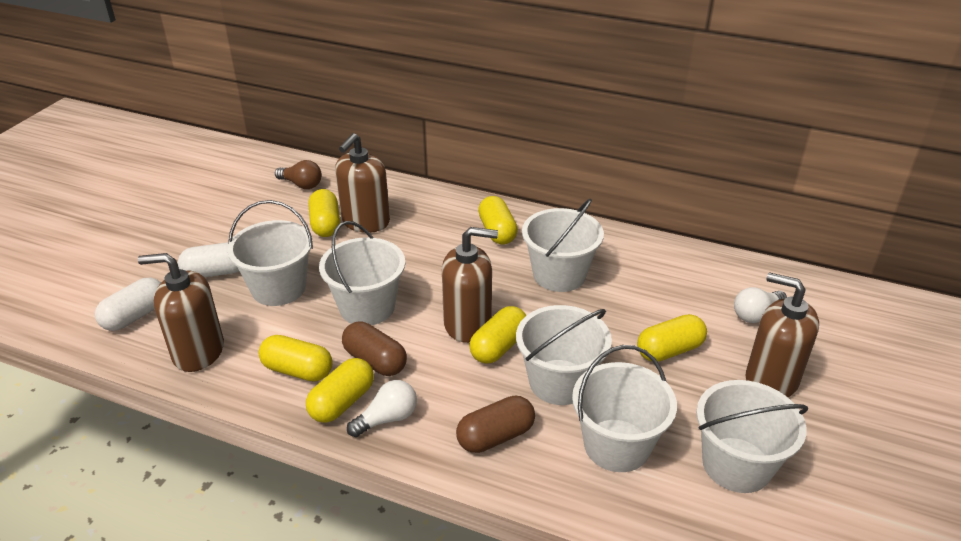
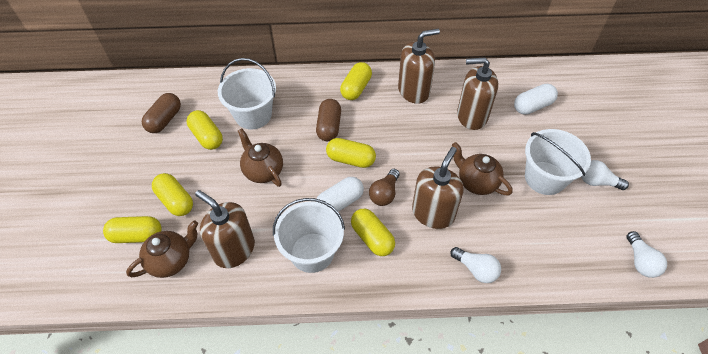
brown teapot: 0 -> 3
white bucket: 6 -> 3
white light bulb: 2 -> 3

